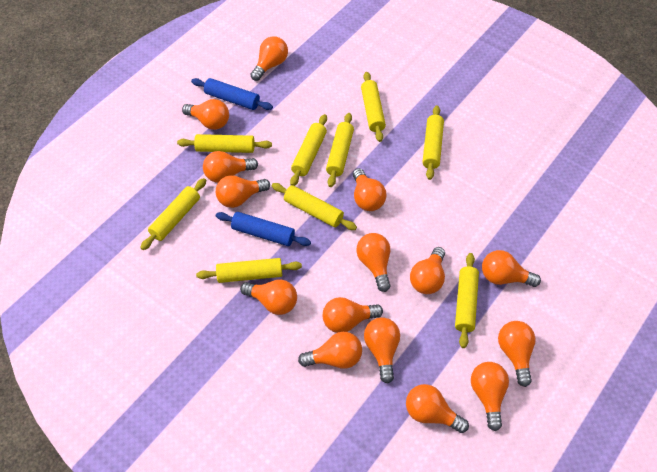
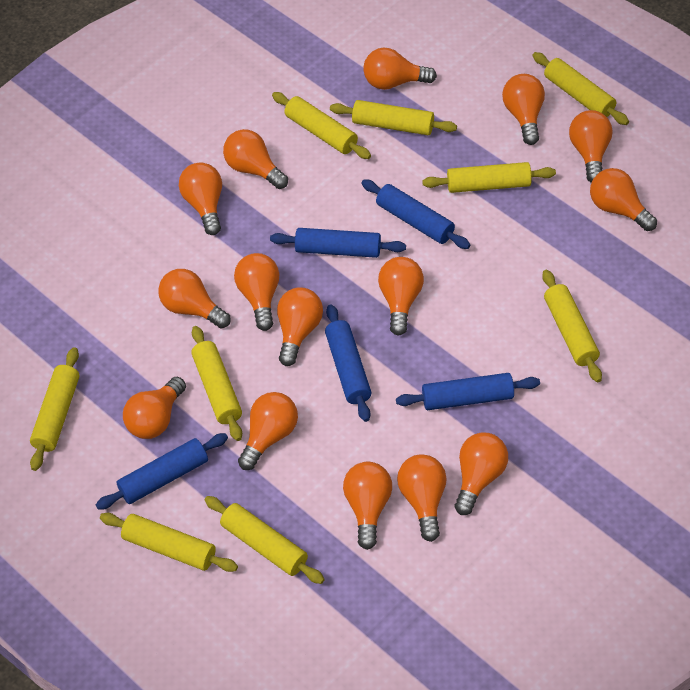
blue rolling pin: 2 -> 5

